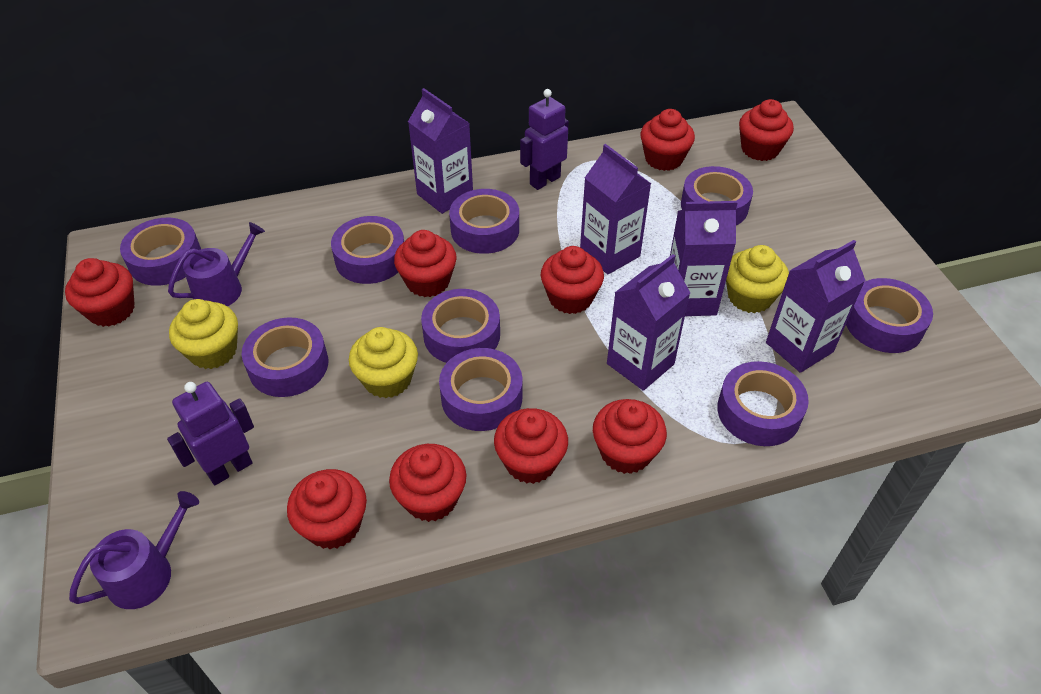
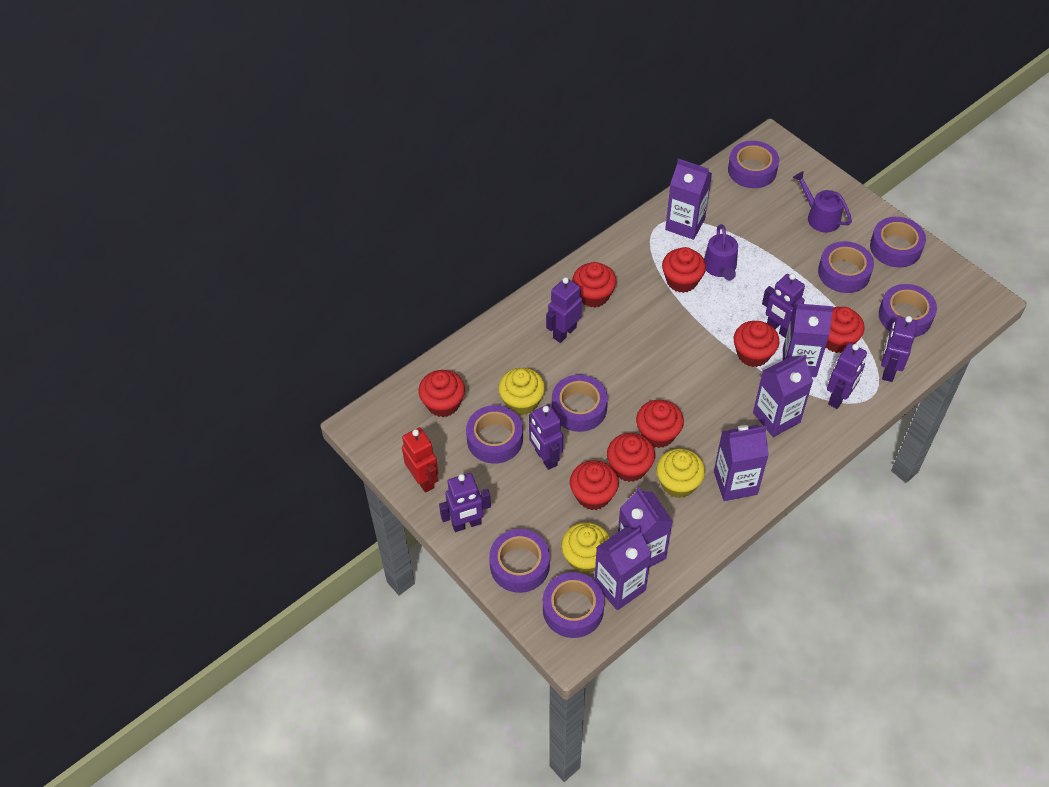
purple carton: 5 -> 6
purple robot: 2 -> 6
purple tape: 9 -> 8
red cupcake: 9 -> 8
red robot: 0 -> 1

